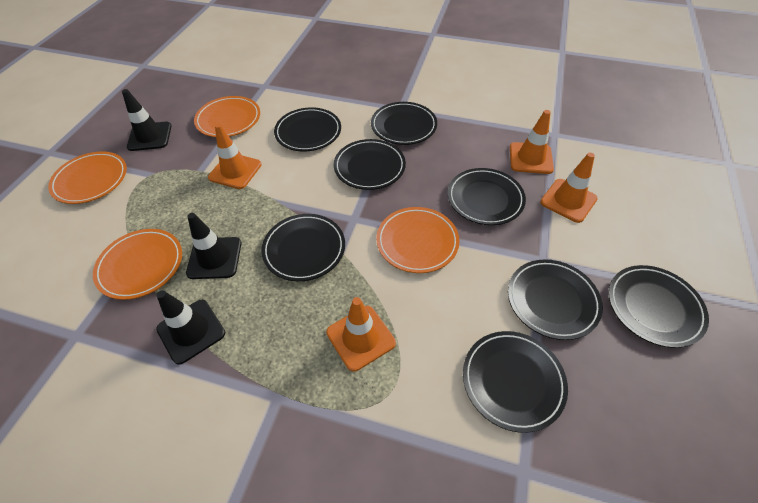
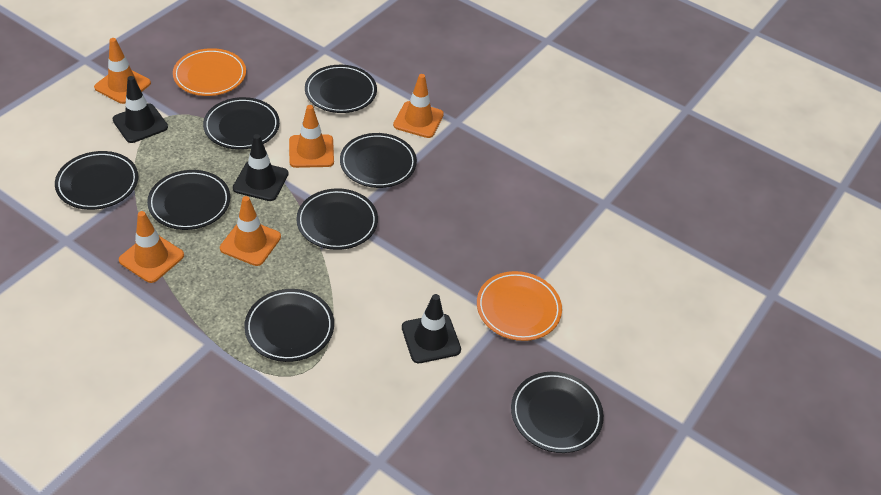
orange plate: 4 -> 2
orange traffic cone: 4 -> 5

